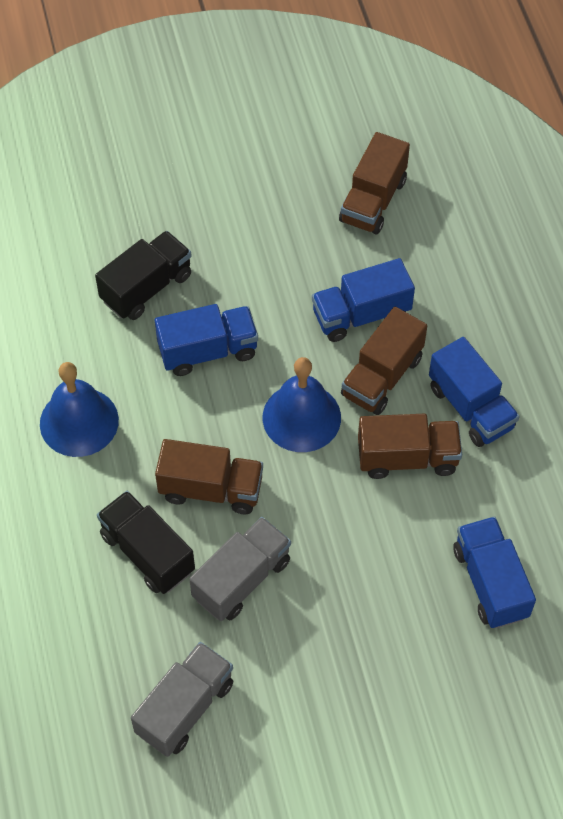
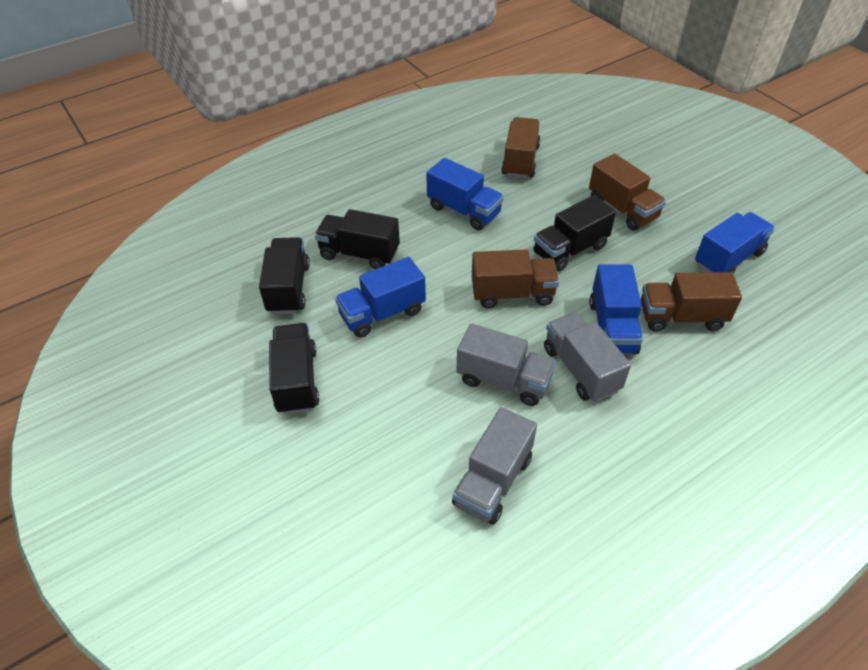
black truck: 2 -> 4
blue bell: 2 -> 0
grey truck: 2 -> 3

